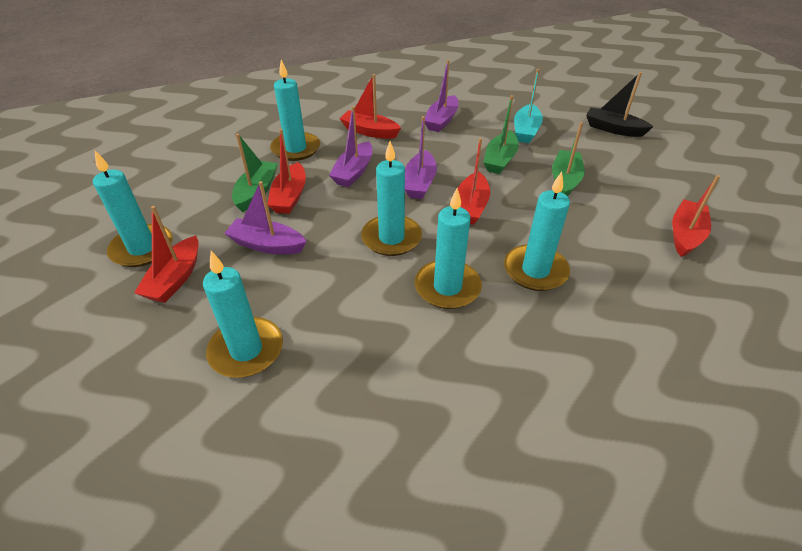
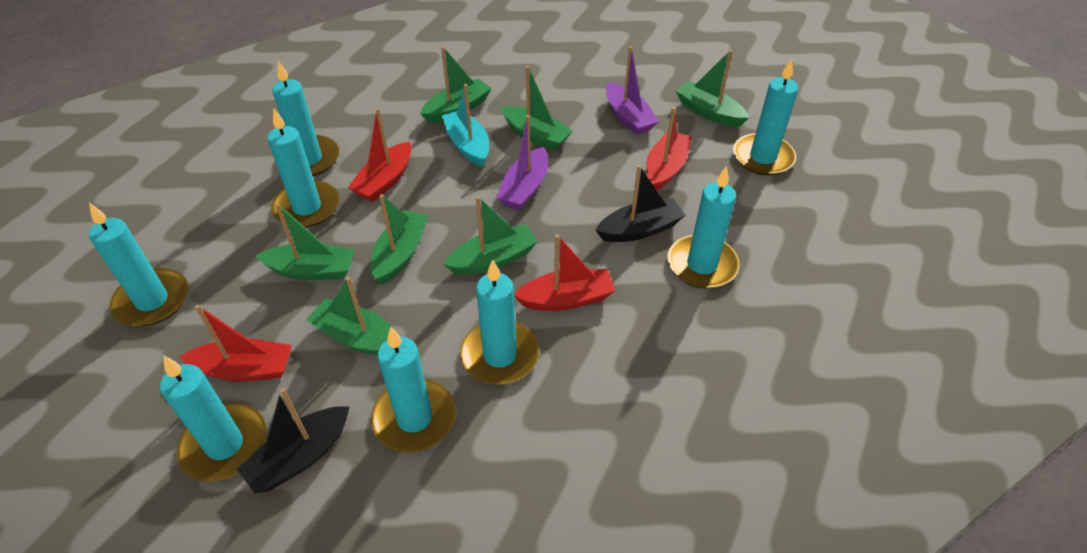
black boat: 1 -> 2
green boat: 3 -> 7
purple boat: 4 -> 2
red boat: 5 -> 4
turquoise candle: 6 -> 8

